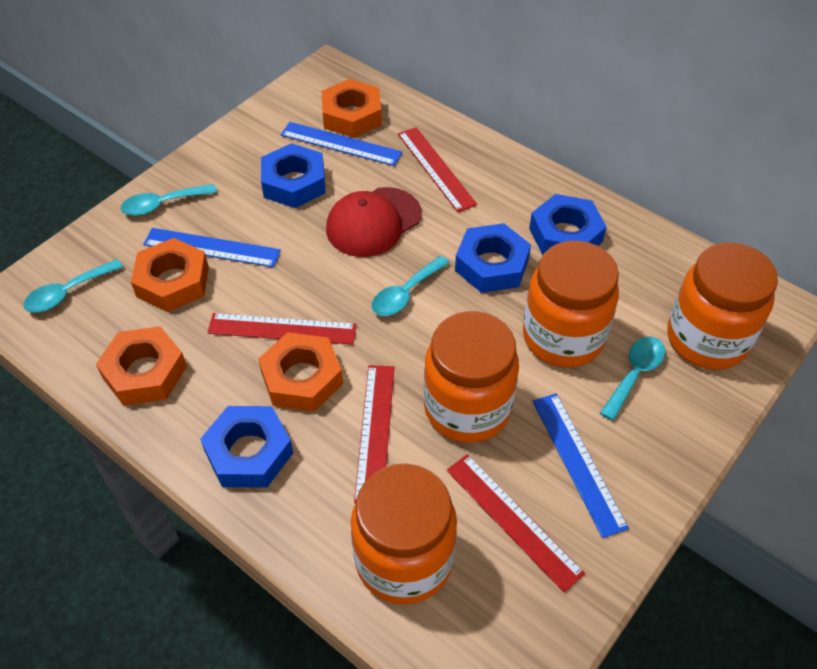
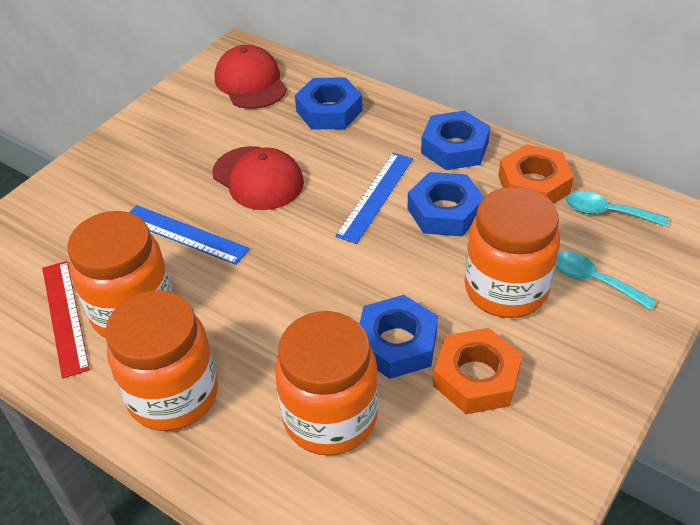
blue ruler: 3 -> 2
orange nut: 4 -> 2
red cap: 1 -> 2
red ruler: 4 -> 1
turquoise spoon: 4 -> 2

